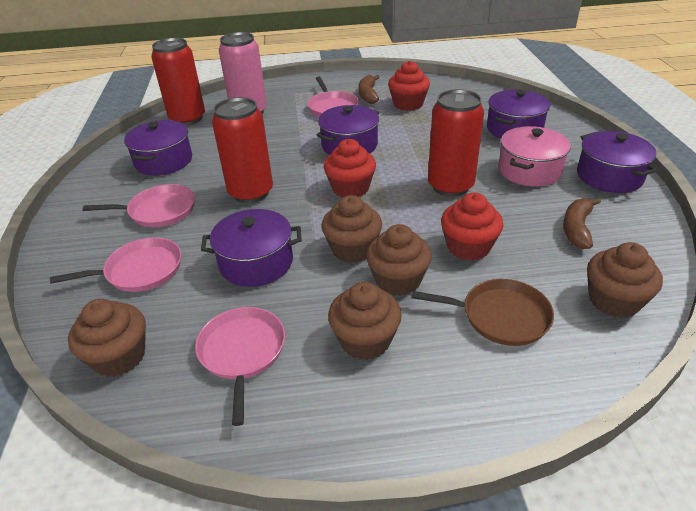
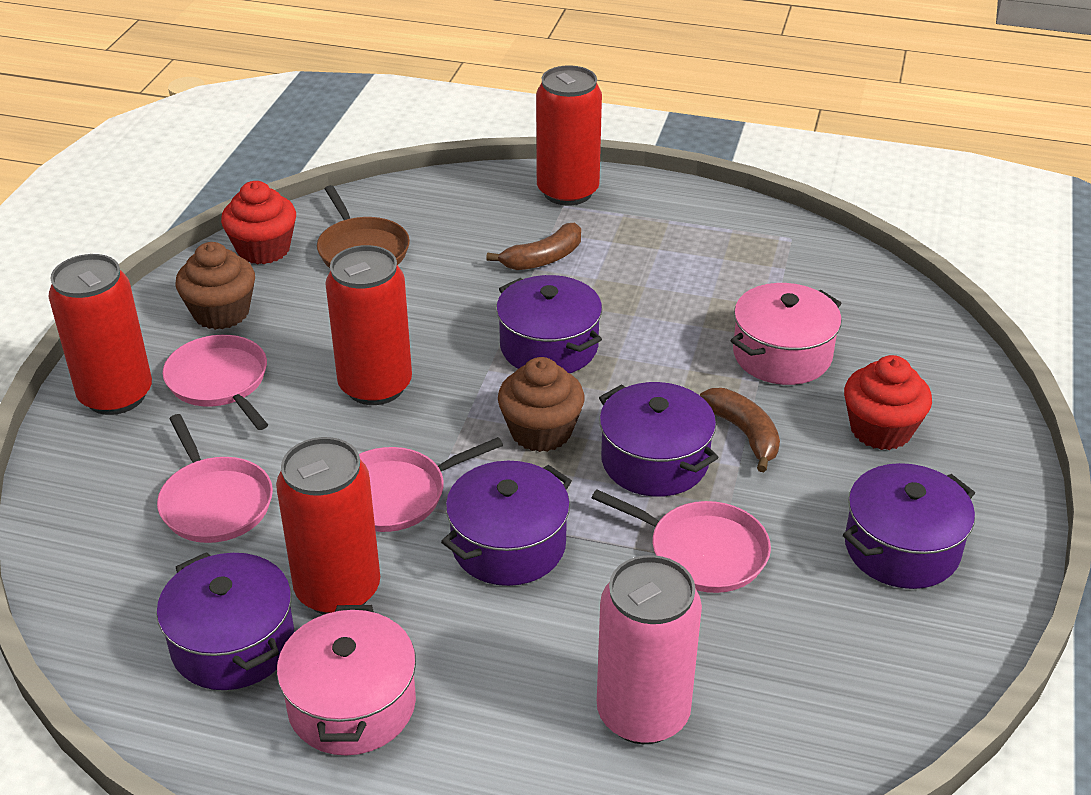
brown cupcake: 5 -> 2
pink pot: 1 -> 2
red can: 3 -> 4
red cupcake: 3 -> 2

